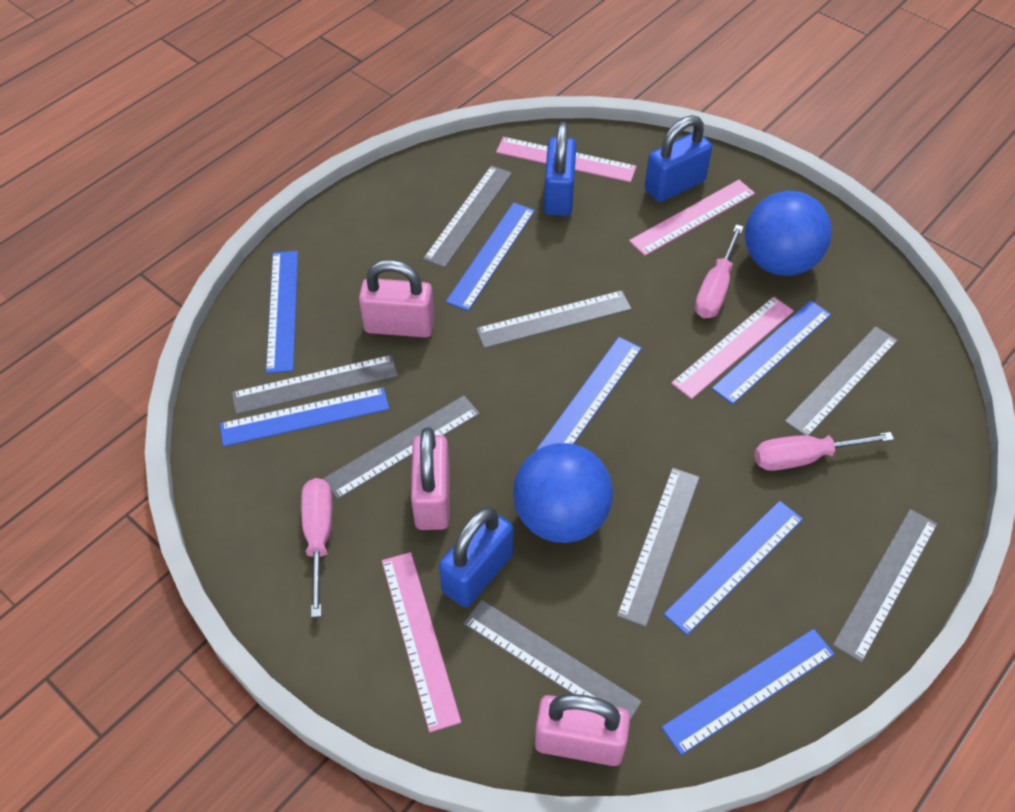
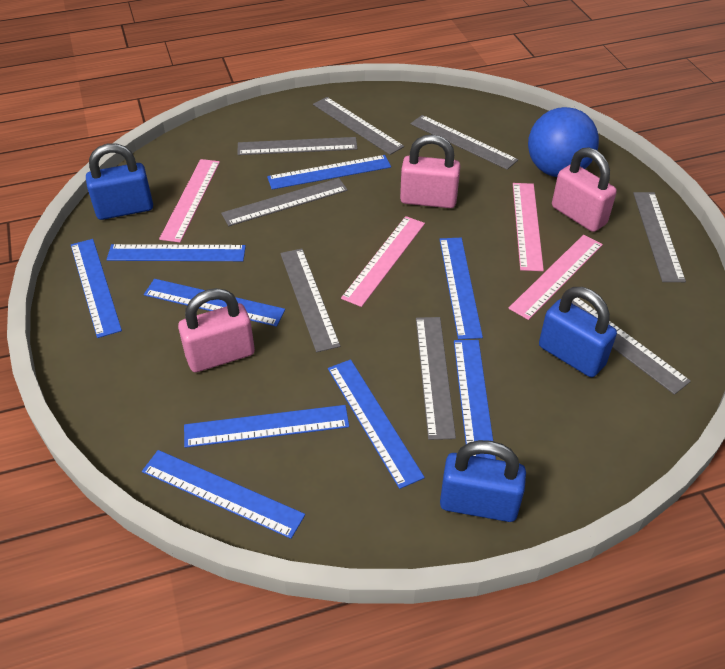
blue ball: 2 -> 1
blue ruler: 7 -> 9
pink screwdriver: 3 -> 0

